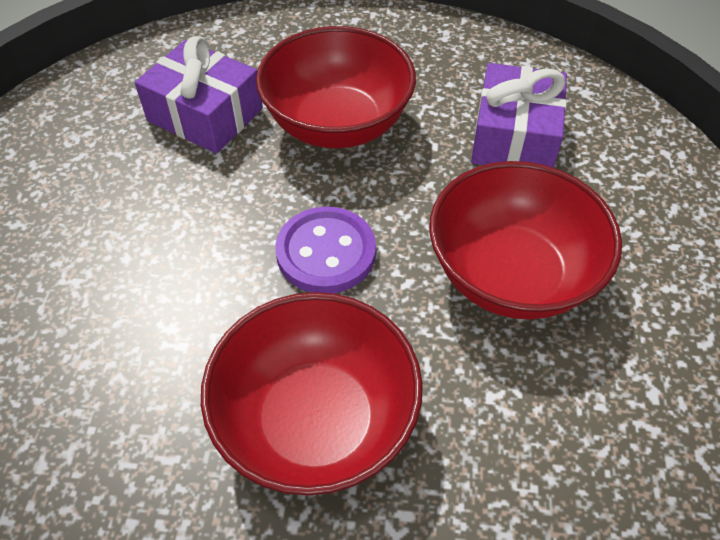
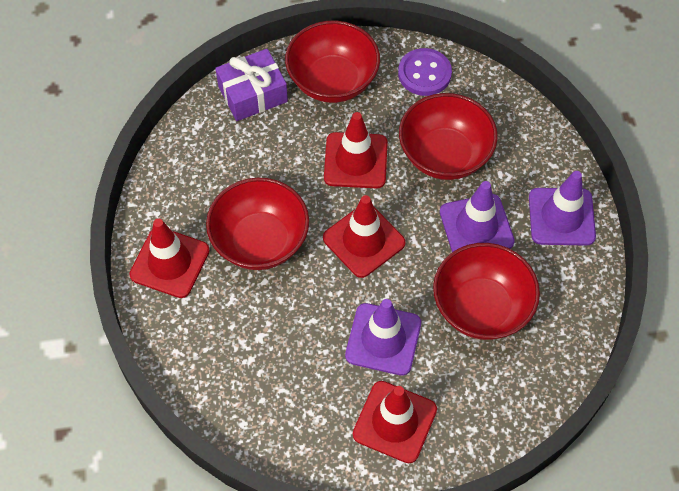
purple gift: 2 -> 1
purple traffic cone: 0 -> 3
red bowl: 3 -> 4
red traffic cone: 0 -> 4

